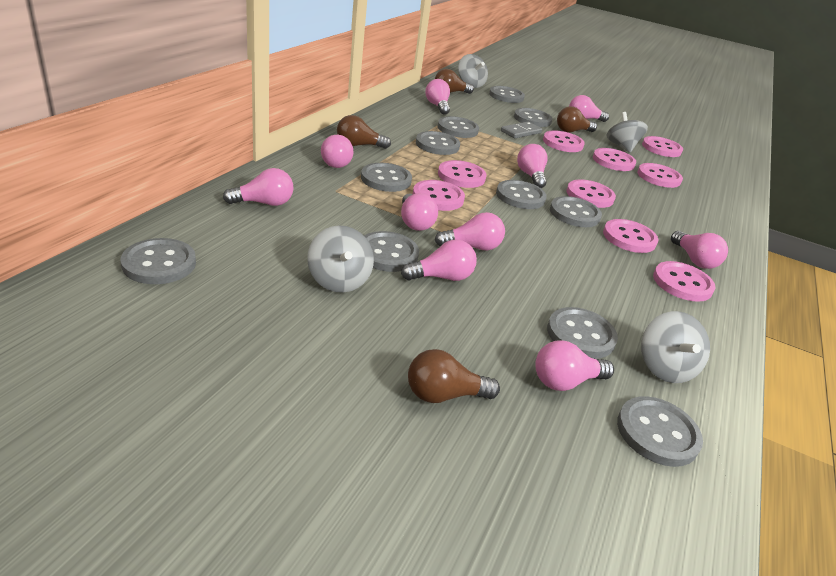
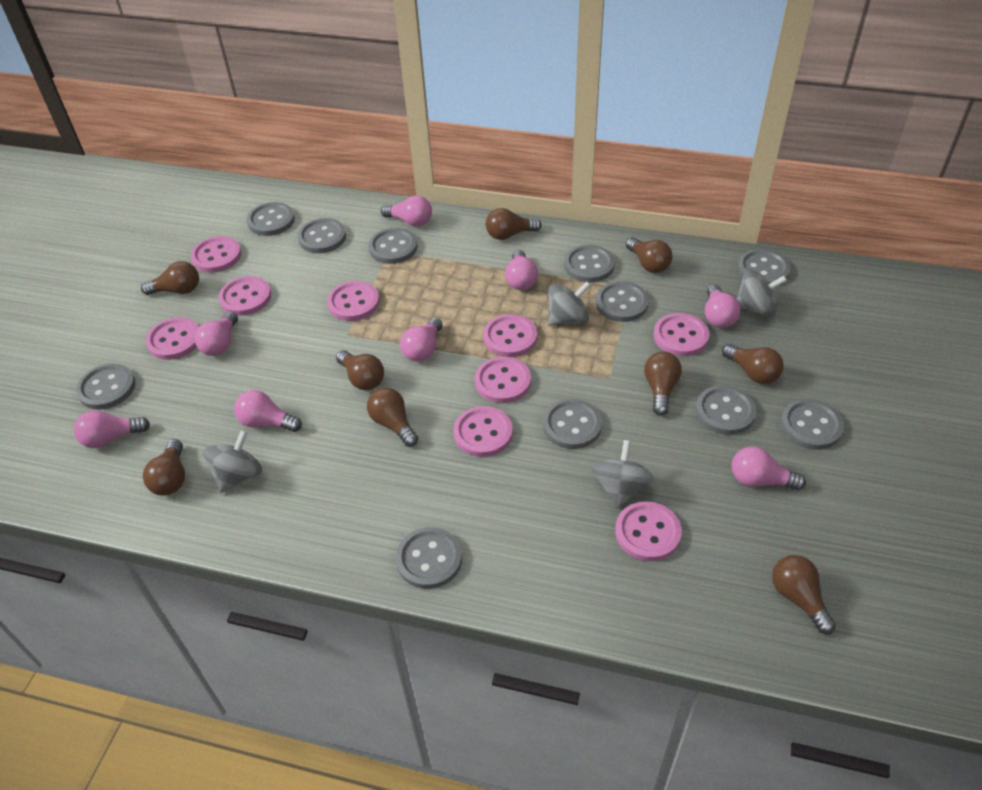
brown light bulb: 4 -> 9
grey domino: 1 -> 0
pink light bulb: 10 -> 8

